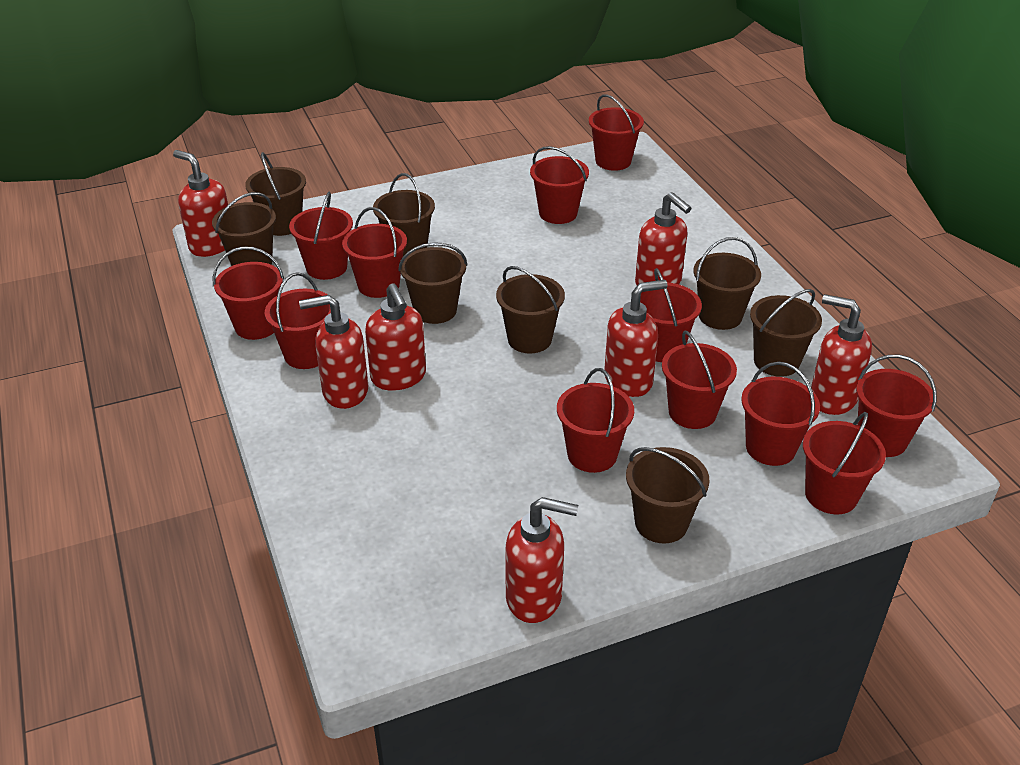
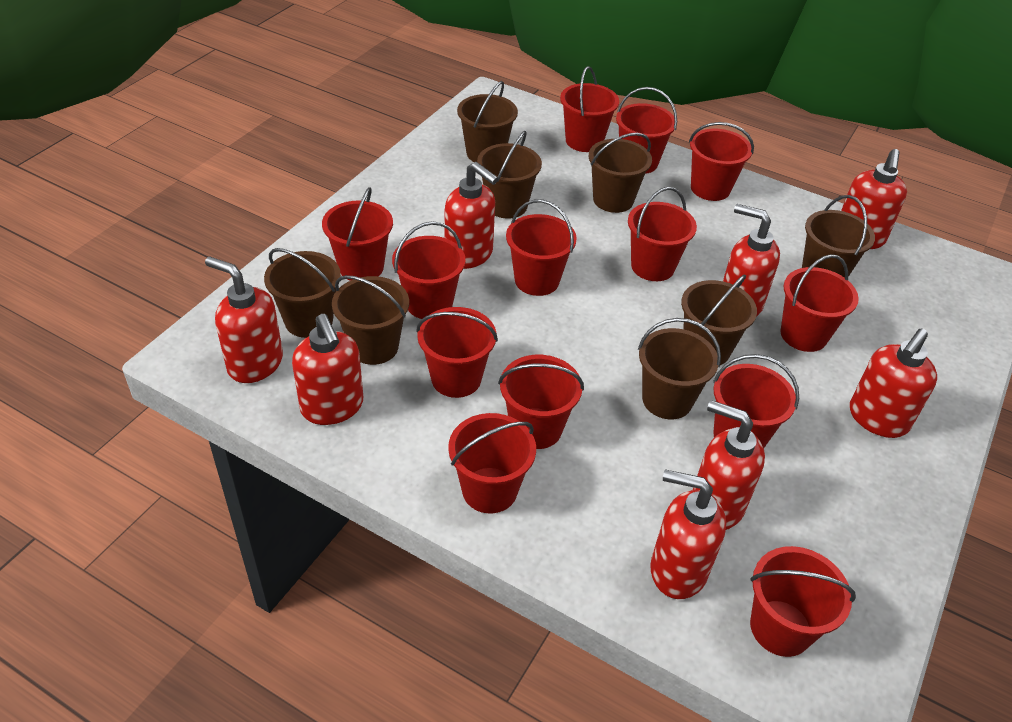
red bucket: 12 -> 13
red soap dispenser: 7 -> 8

